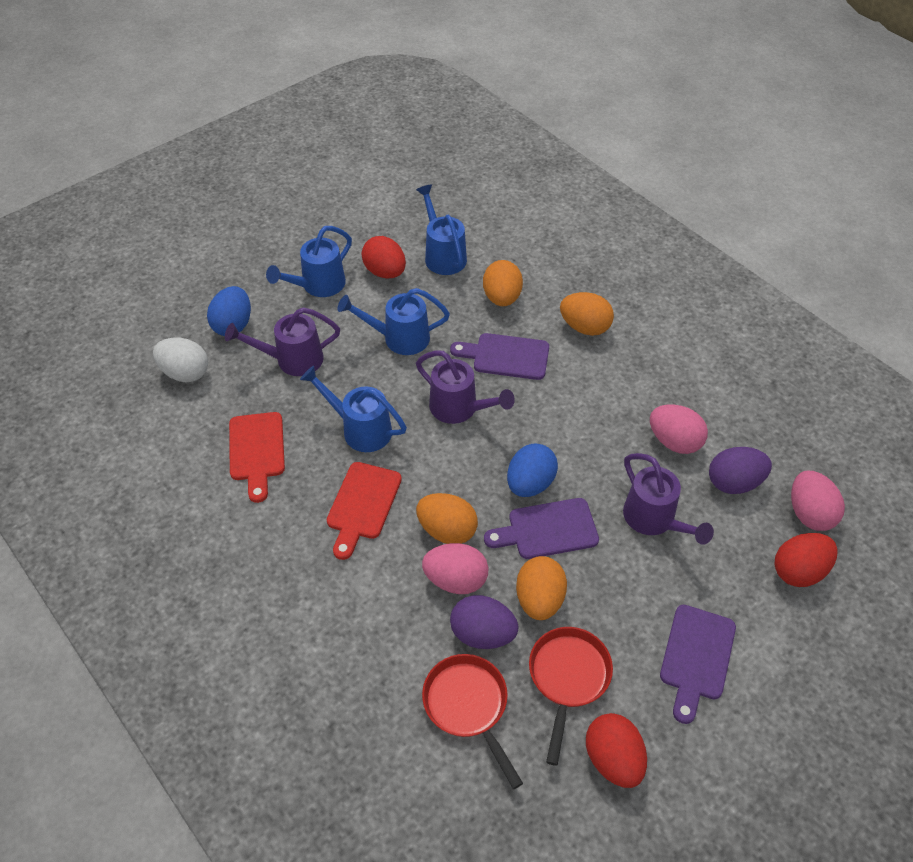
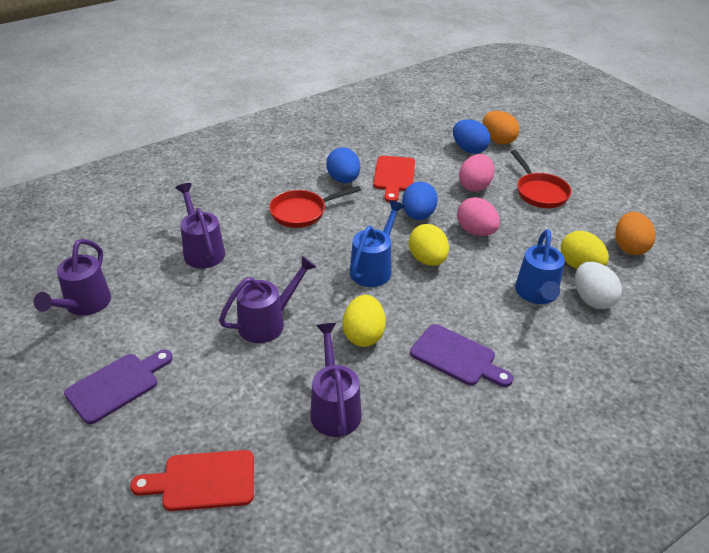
blue egg: 2 -> 3
blue watering can: 4 -> 2
orange egg: 4 -> 2
pink egg: 3 -> 2
purple cutting board: 3 -> 2
purple egg: 2 -> 0
purple watering can: 3 -> 4
red egg: 3 -> 0
yellow egg: 0 -> 3

